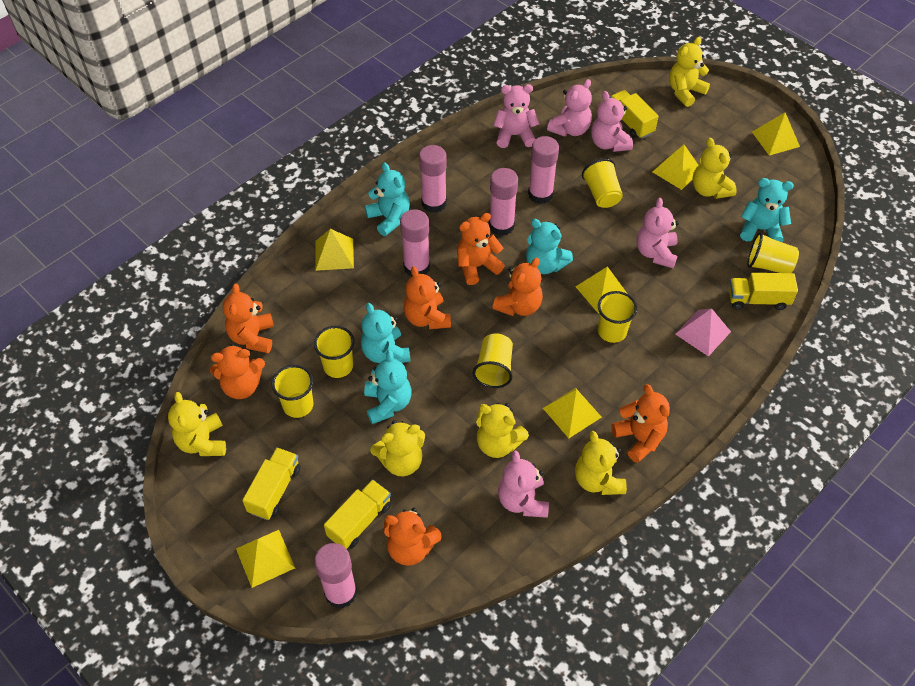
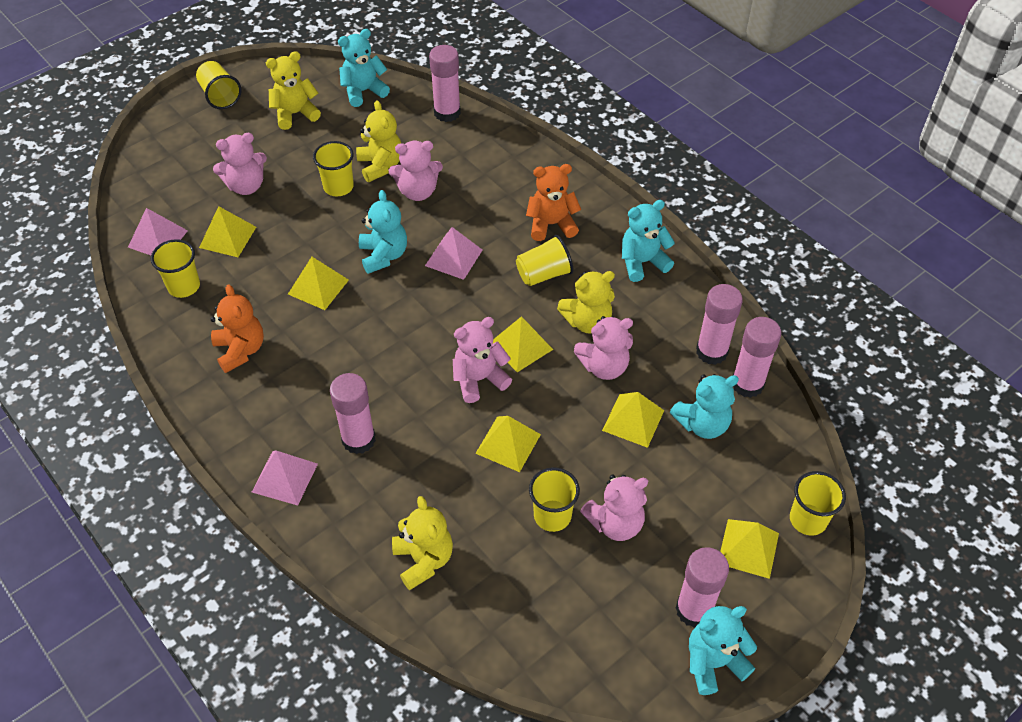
orange teddy bear: 7 -> 2
pink pyramid: 1 -> 3
yellow teddy bear: 6 -> 4
yellow truck: 4 -> 0

